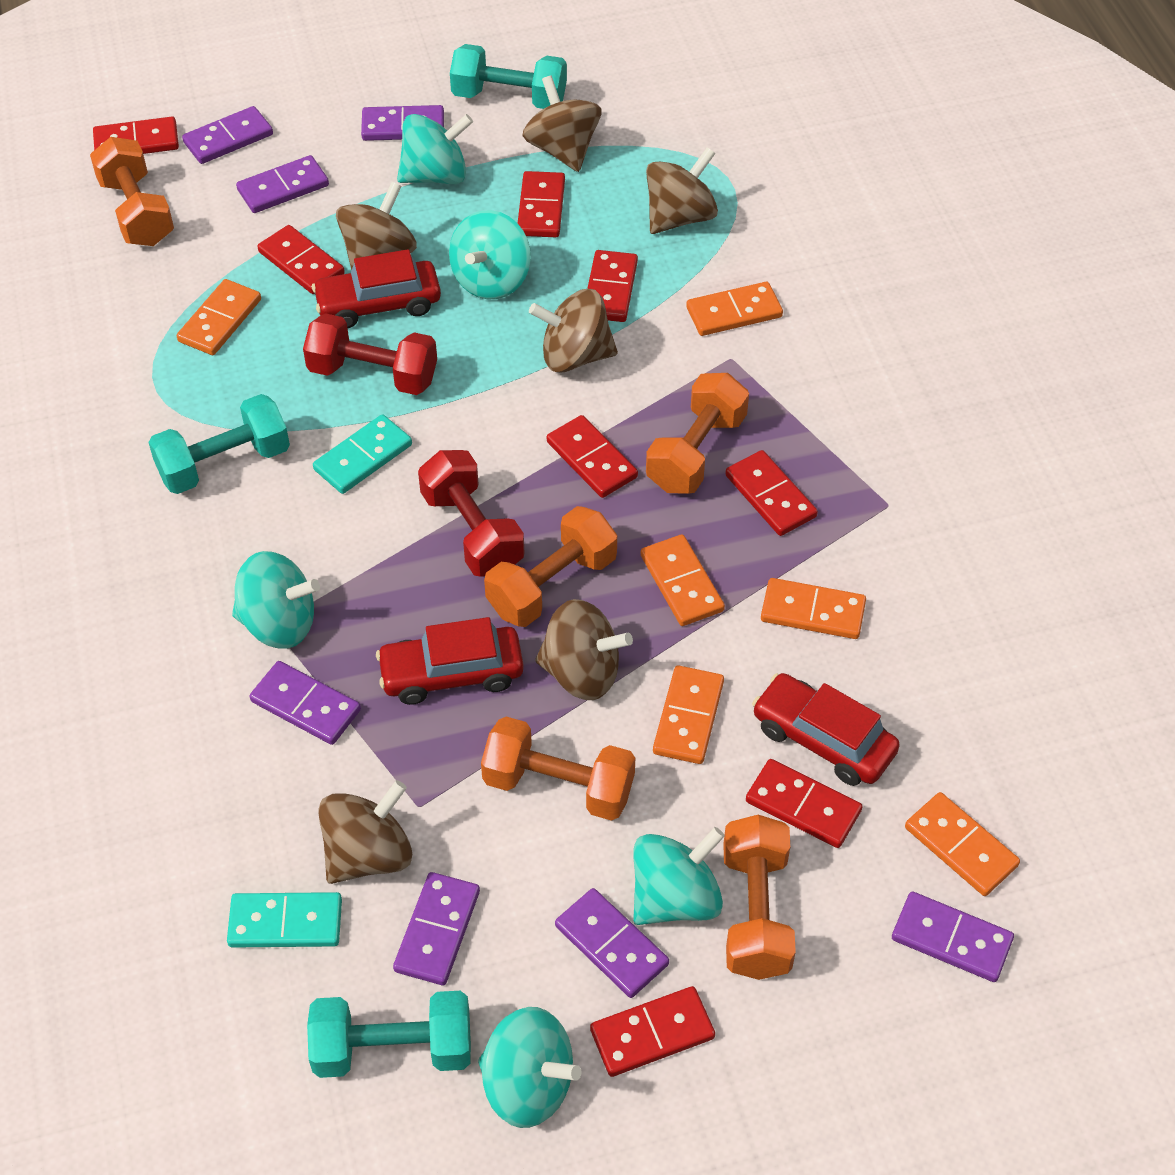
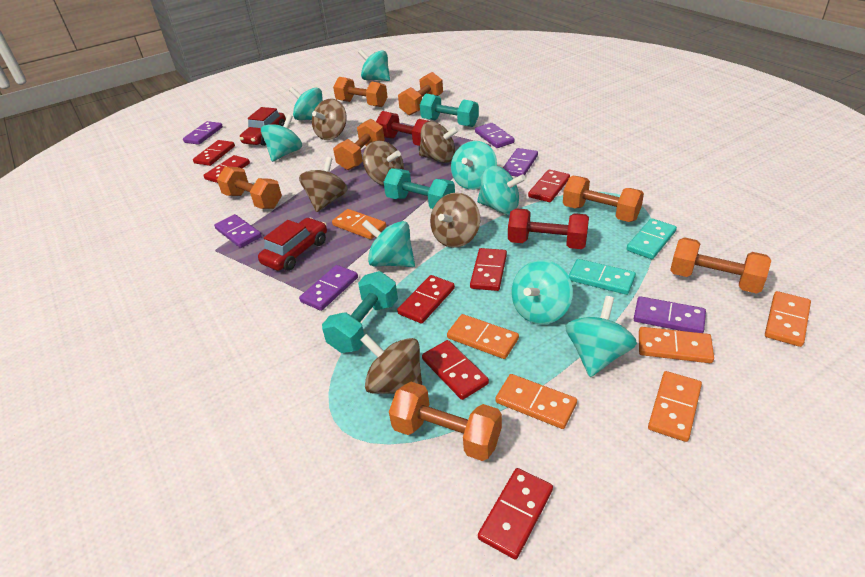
orange dumbbell: 5 -> 7
purple domino: 7 -> 6
red car: 3 -> 2
red domino: 8 -> 7
turquoise spinning top: 5 -> 8

